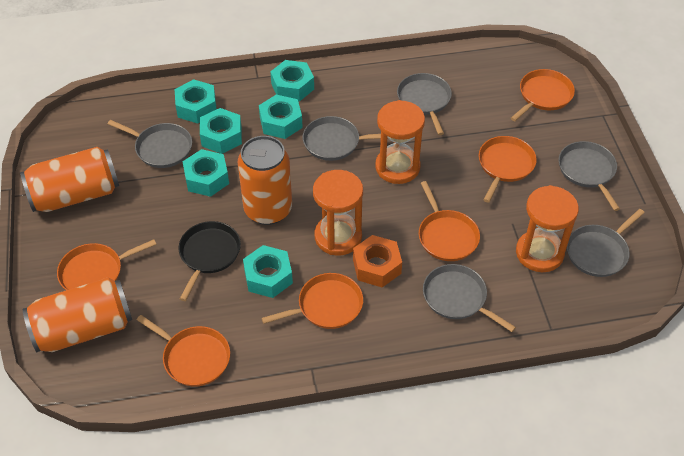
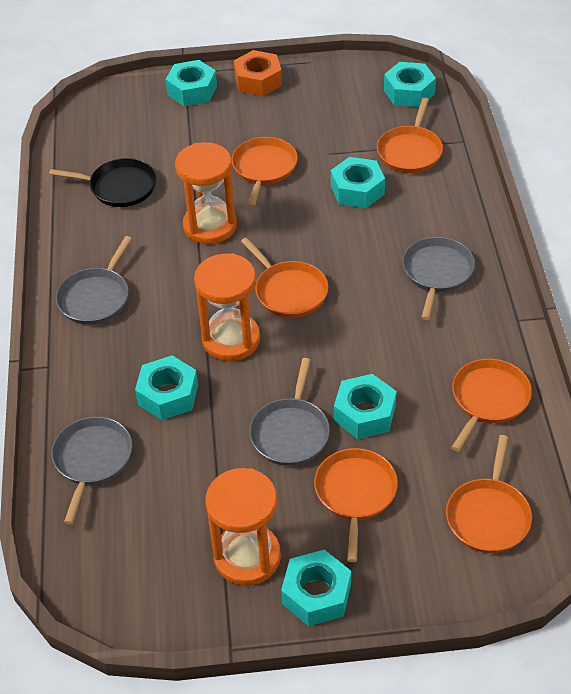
grey pan: 6 -> 4
orange can: 3 -> 0

